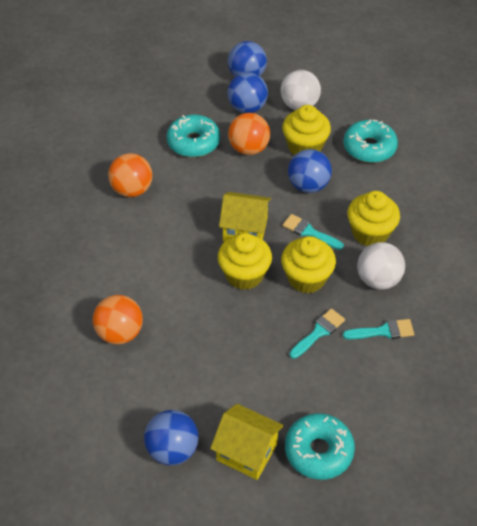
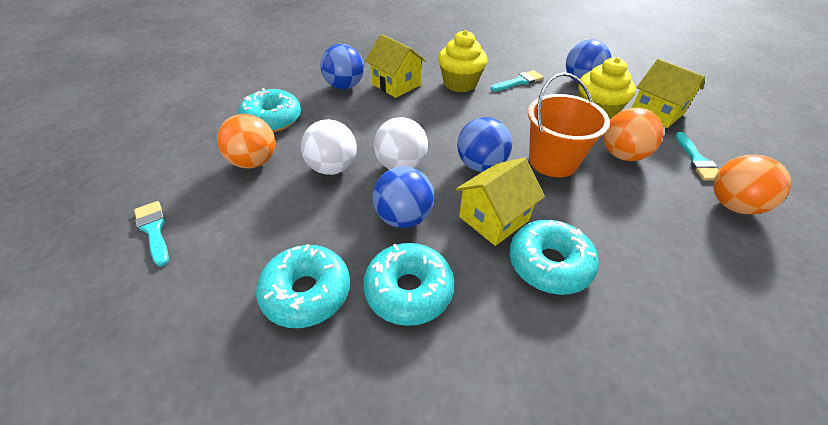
orange bucket: 0 -> 1
turquoise donut: 3 -> 4
yellow cupcake: 4 -> 2
yellow house: 2 -> 3

